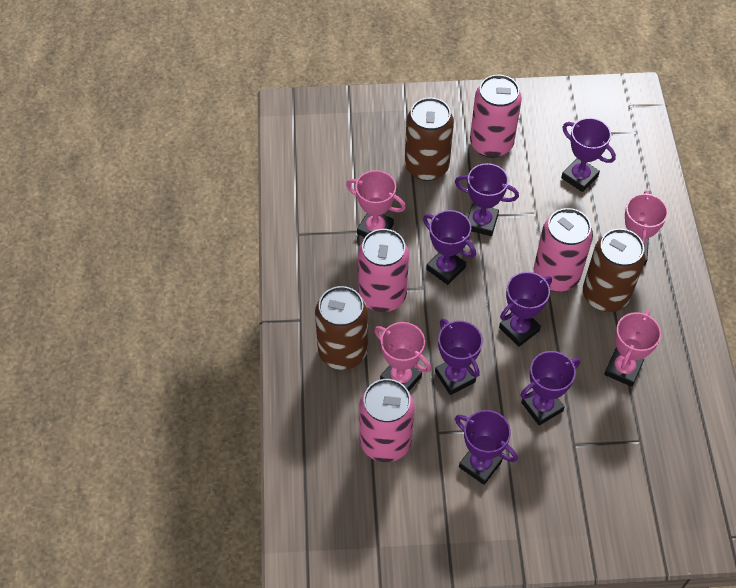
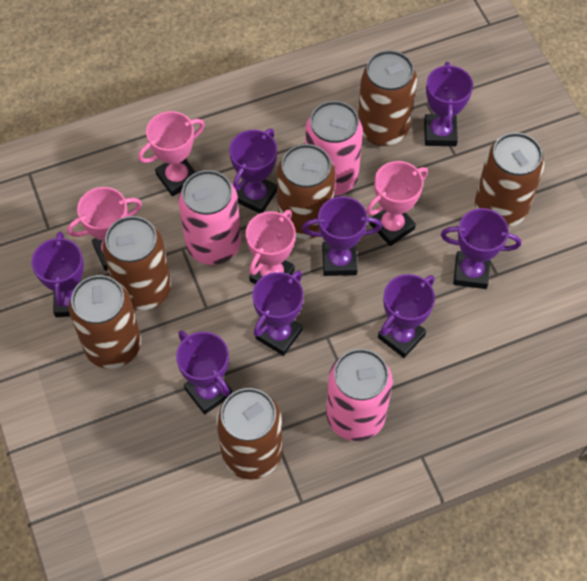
brown can: 3 -> 6
pink can: 4 -> 3
purple trophy: 7 -> 8

